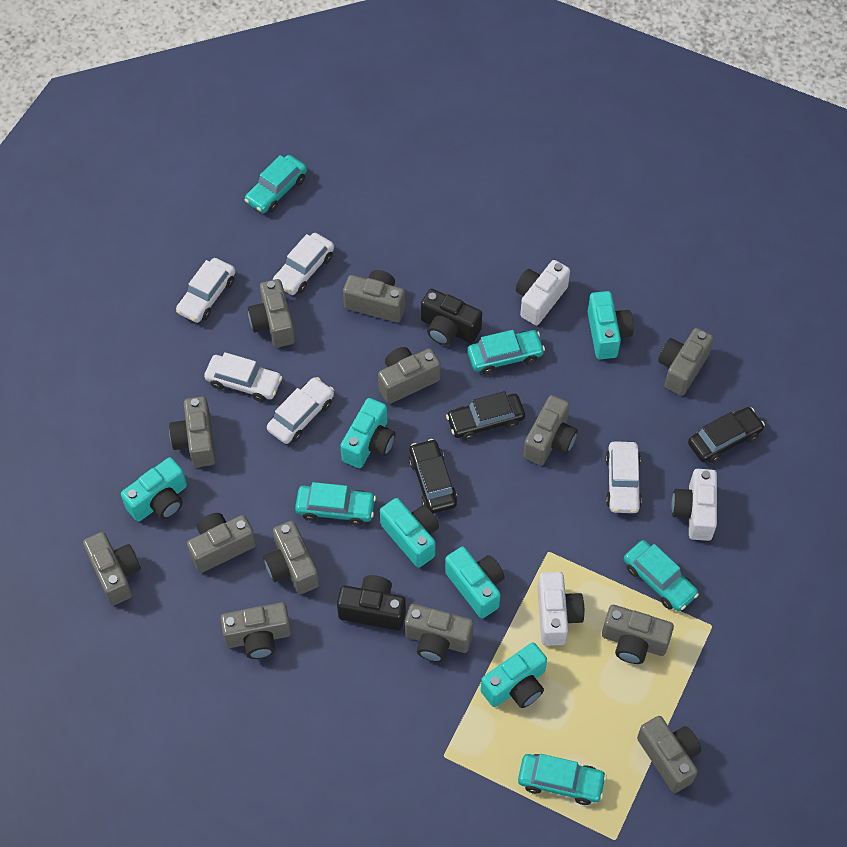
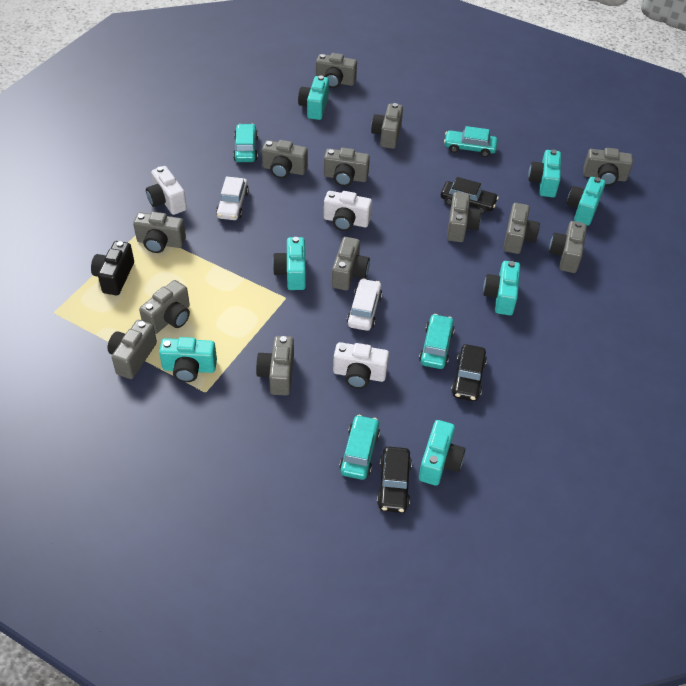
black camera: 2 -> 1
turquoise camera: 6 -> 7
turquoise car: 5 -> 4
white car: 5 -> 2

